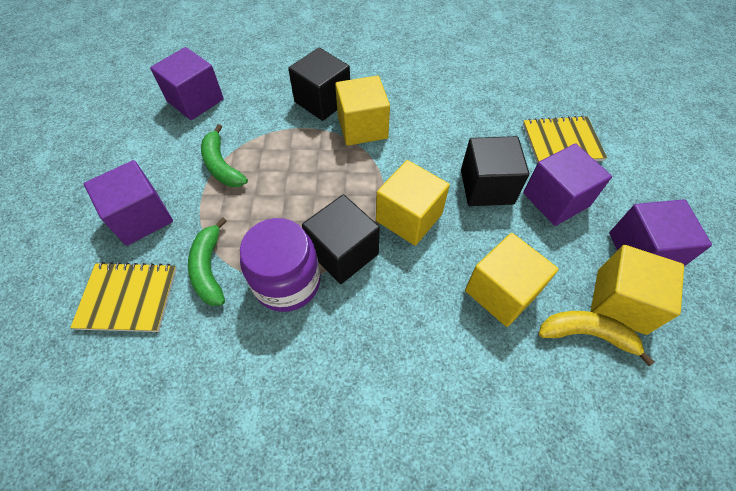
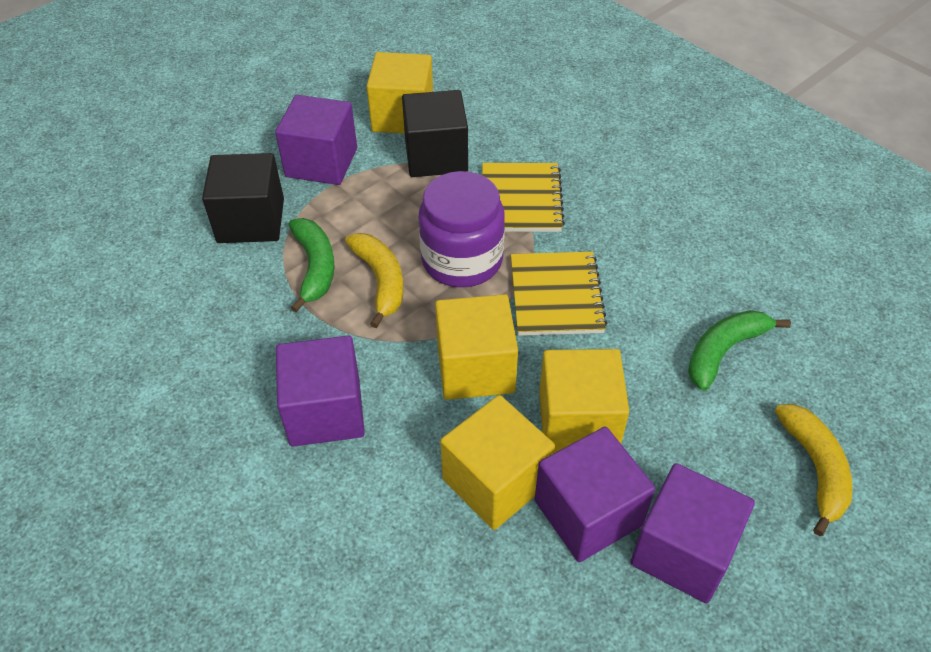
black cube: 3 -> 2
yellow banana: 1 -> 2

